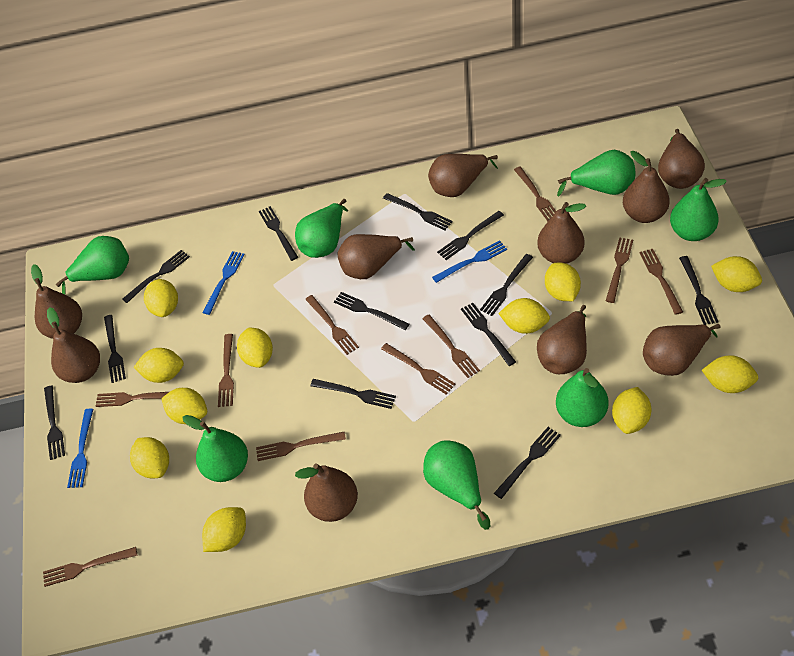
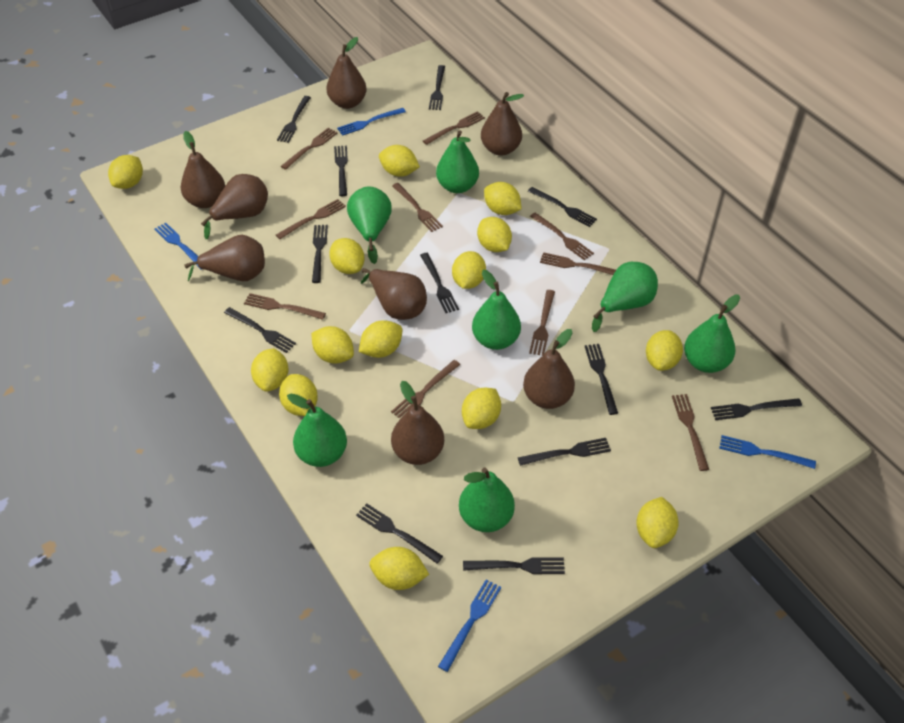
blue fork: 3 -> 4
brown pear: 10 -> 8
yellow lemon: 11 -> 14

